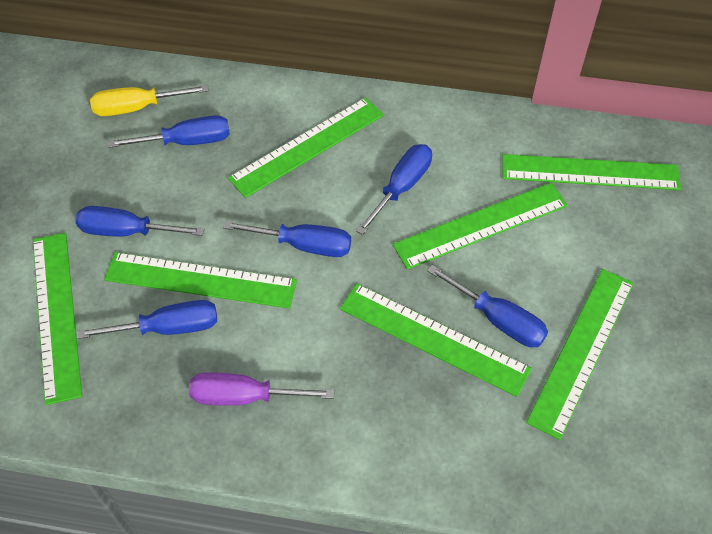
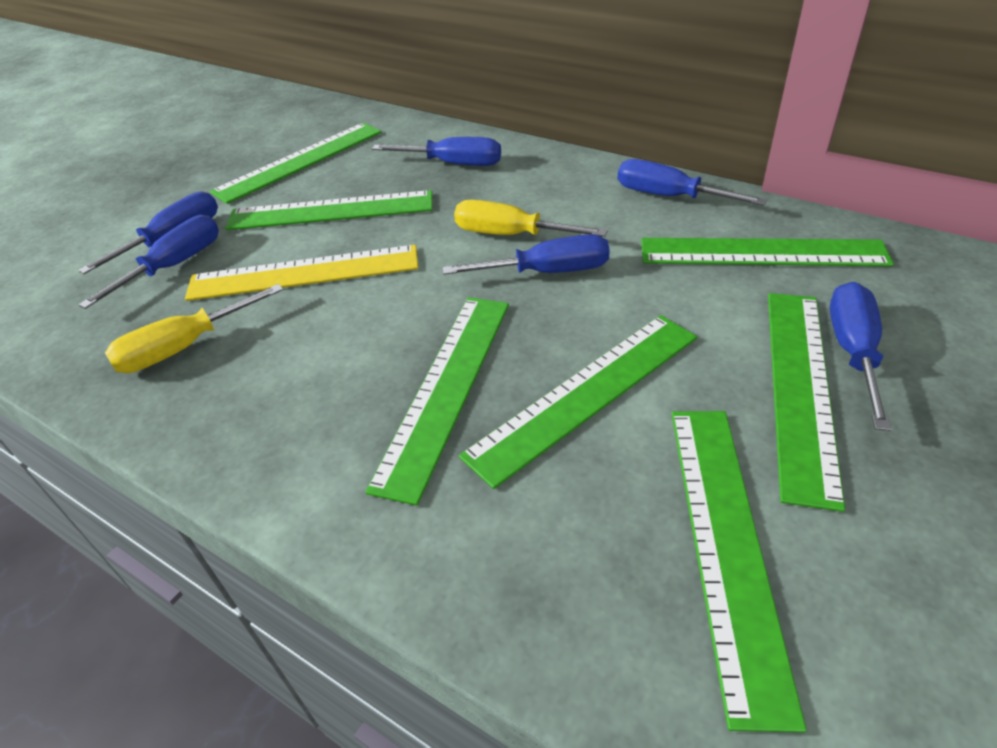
purple screwdriver: 1 -> 0
yellow ruler: 0 -> 1
yellow screwdriver: 1 -> 2

